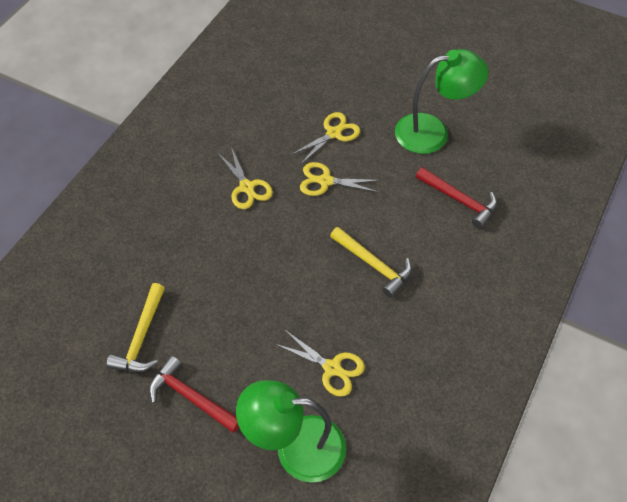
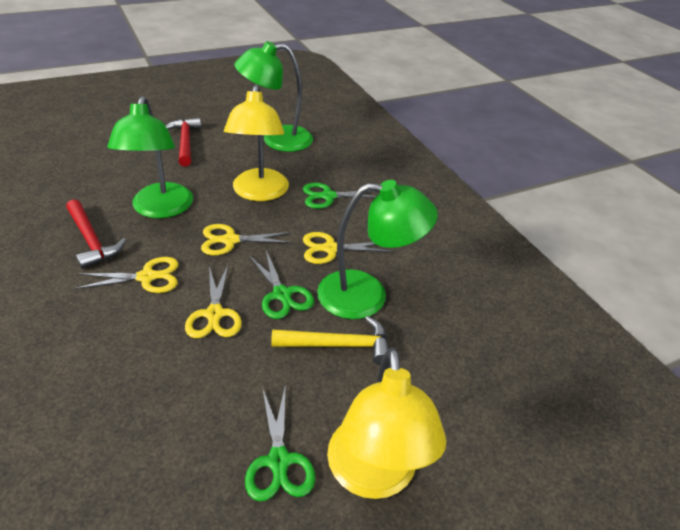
green lamp: 2 -> 3
green scissors: 0 -> 3
yellow hammer: 2 -> 1
yellow lamp: 0 -> 2

